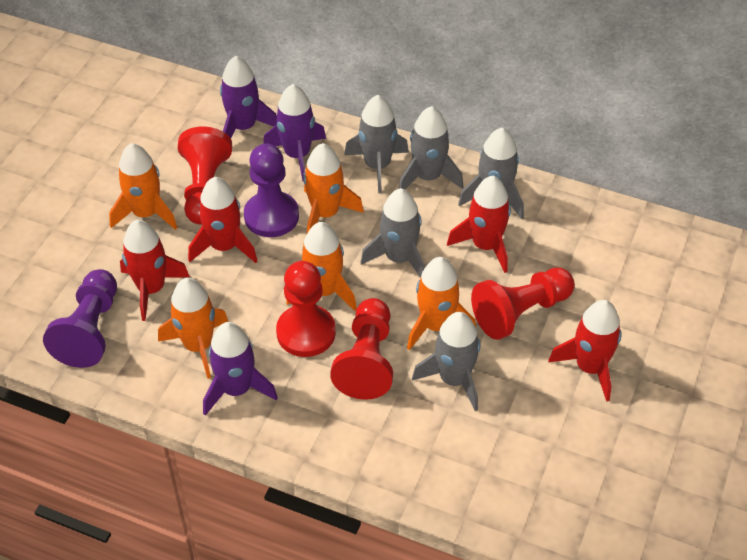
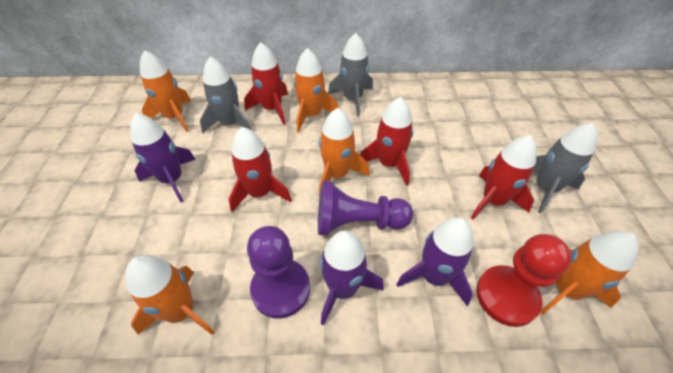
grey rocket: 5 -> 3
red pawn: 4 -> 1

